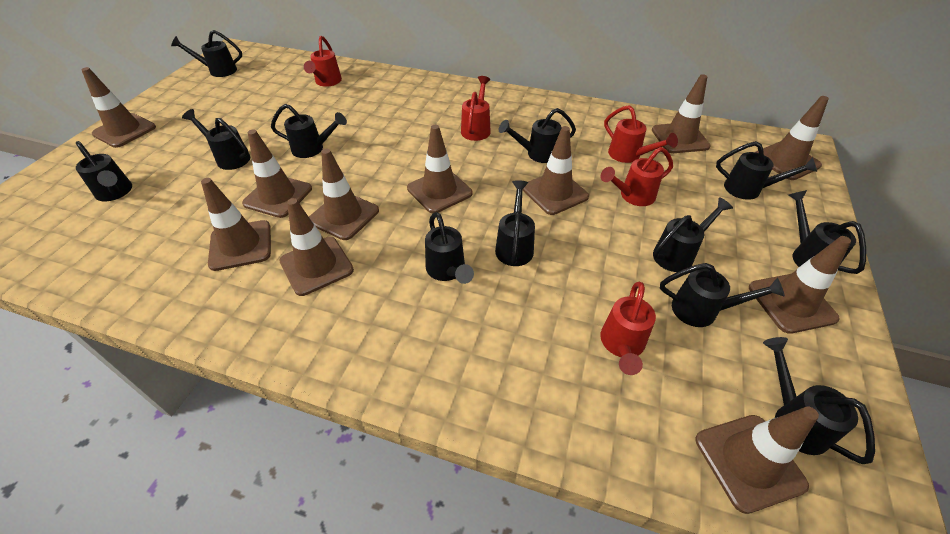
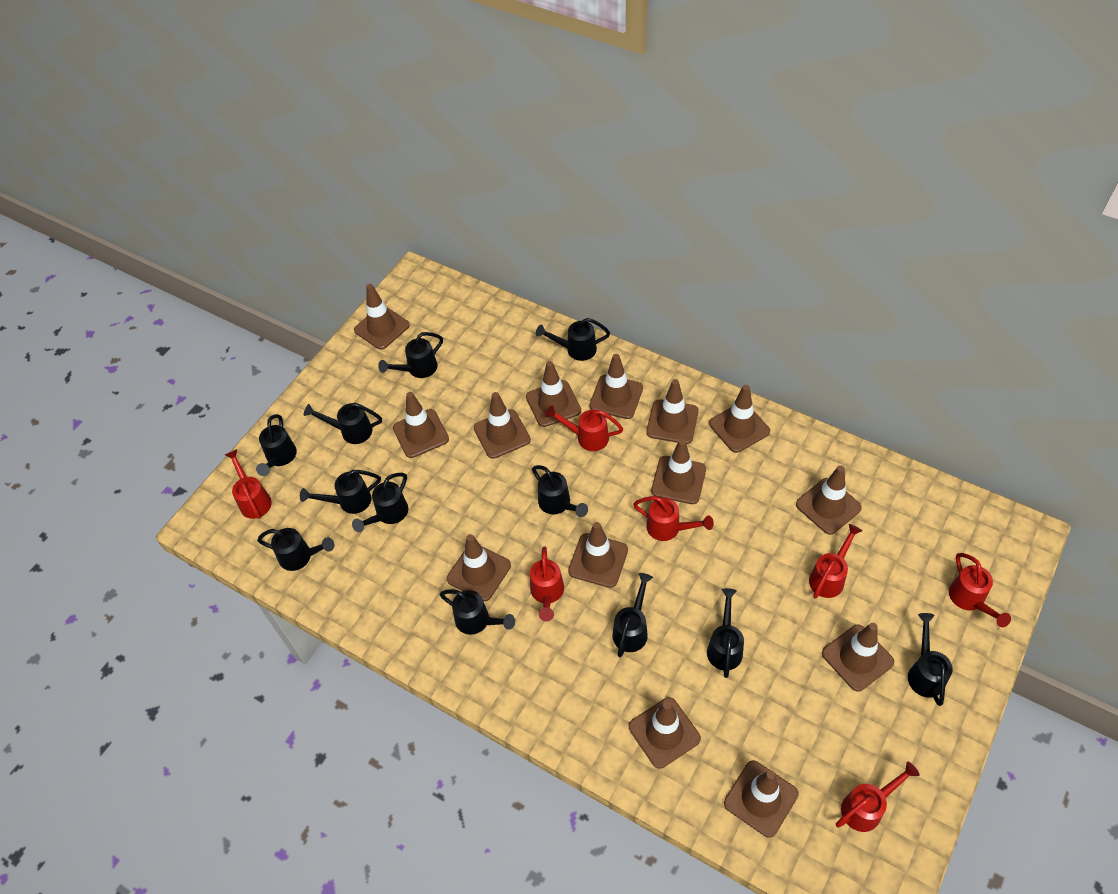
brown traffic cone: 11 -> 14
red watering can: 5 -> 7

